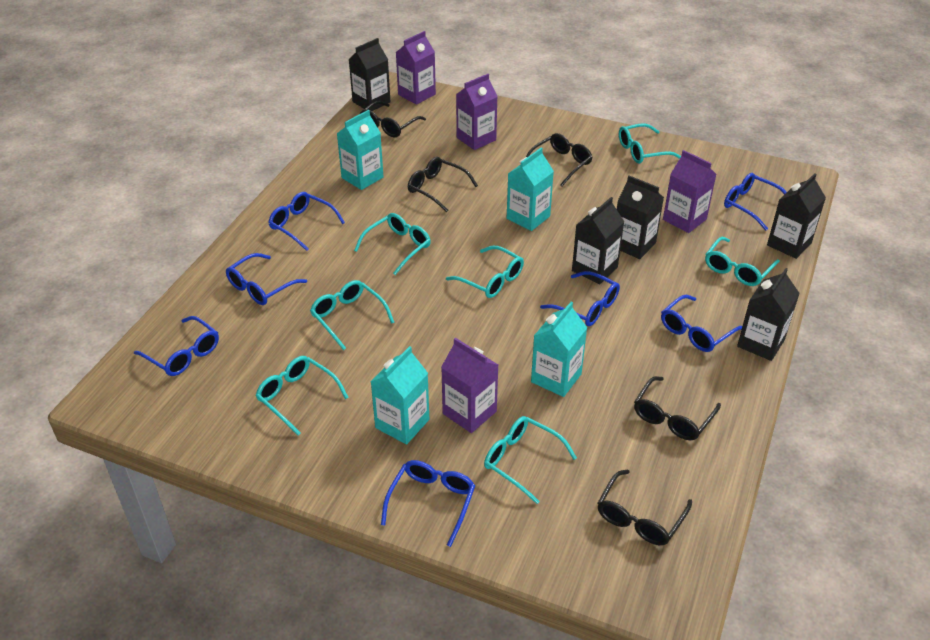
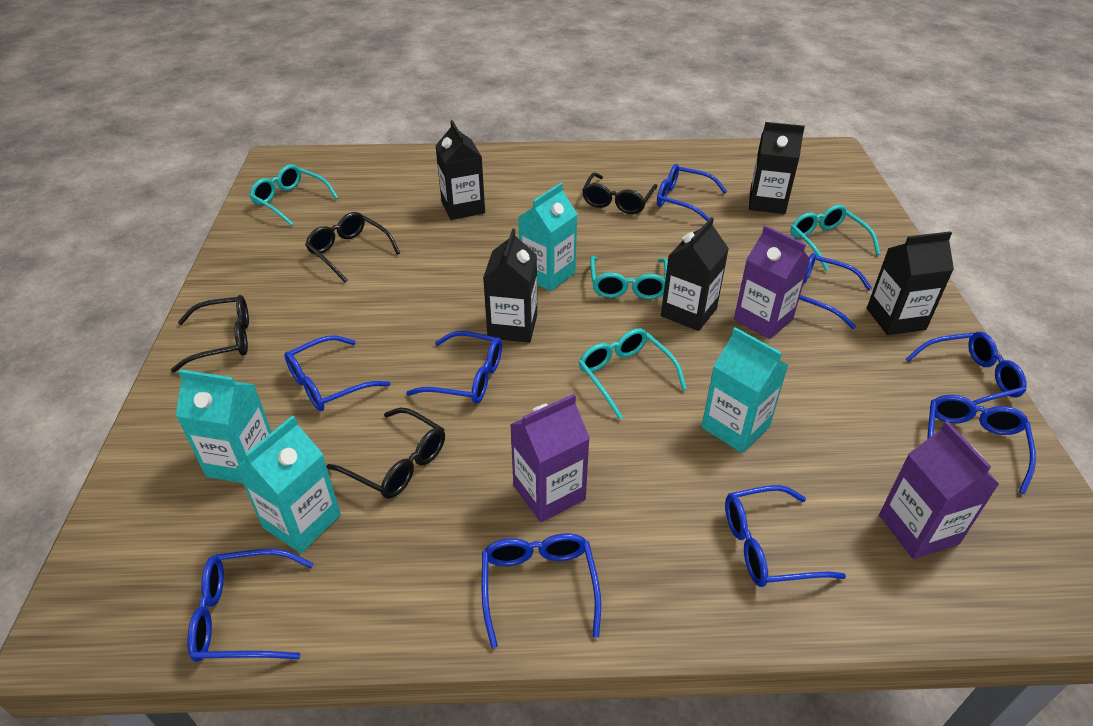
black glasses: 5 -> 4
blue glasses: 7 -> 9
purple carton: 4 -> 3
turquoise glasses: 7 -> 4

